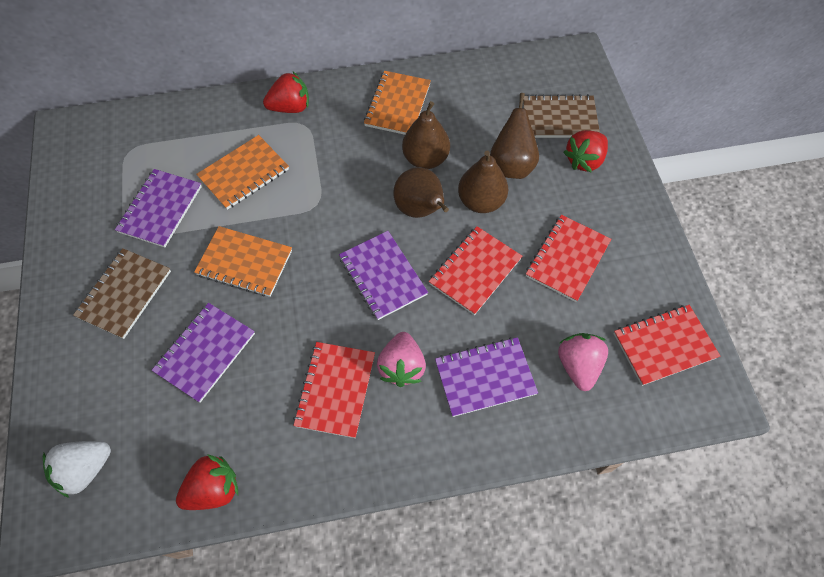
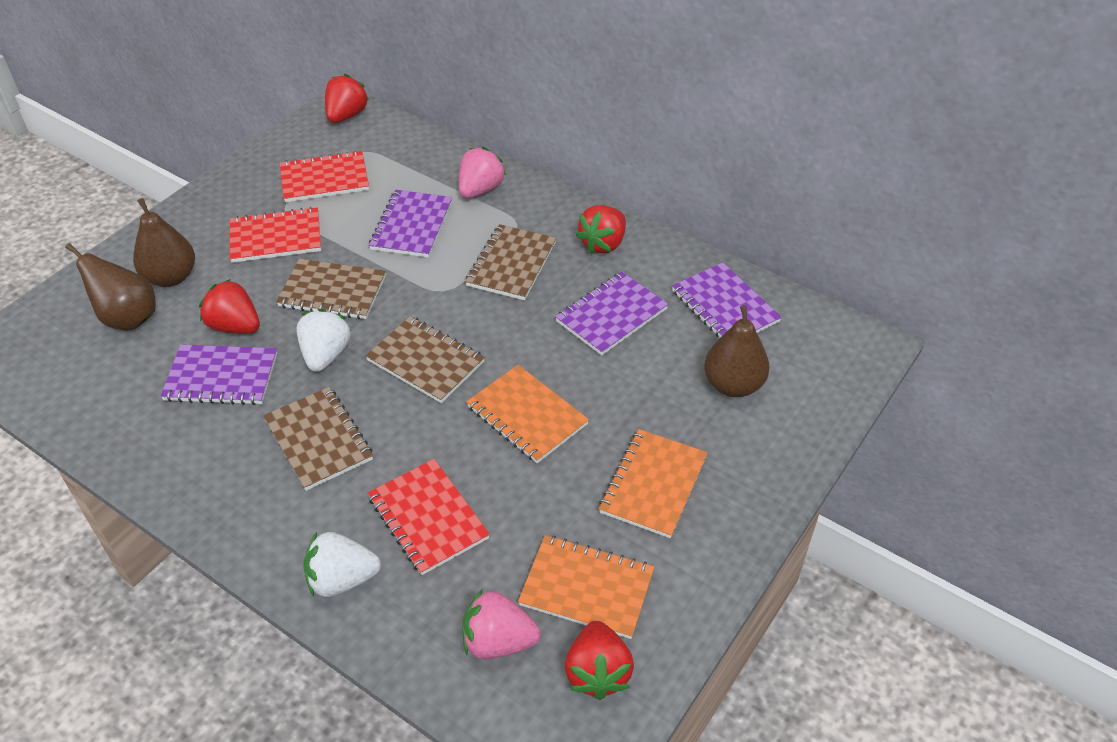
brown notebook: 2 -> 4
brown pear: 4 -> 3
red notebook: 4 -> 3
red strawberry: 3 -> 4
white strawberry: 1 -> 2

